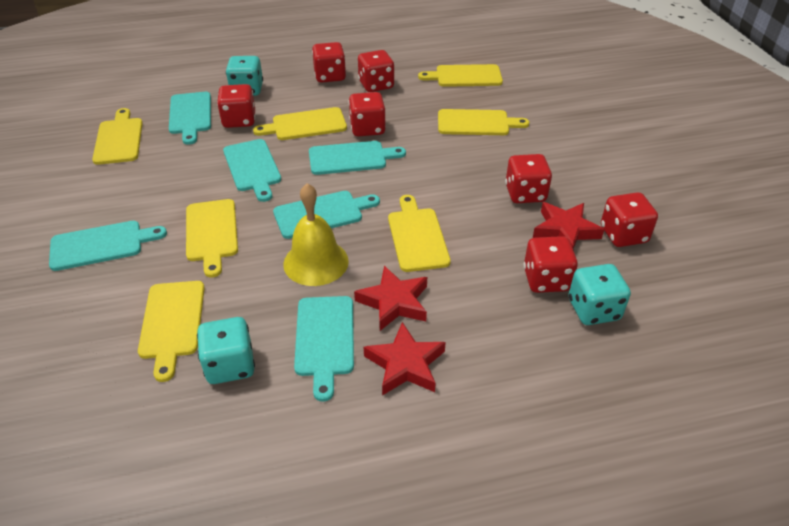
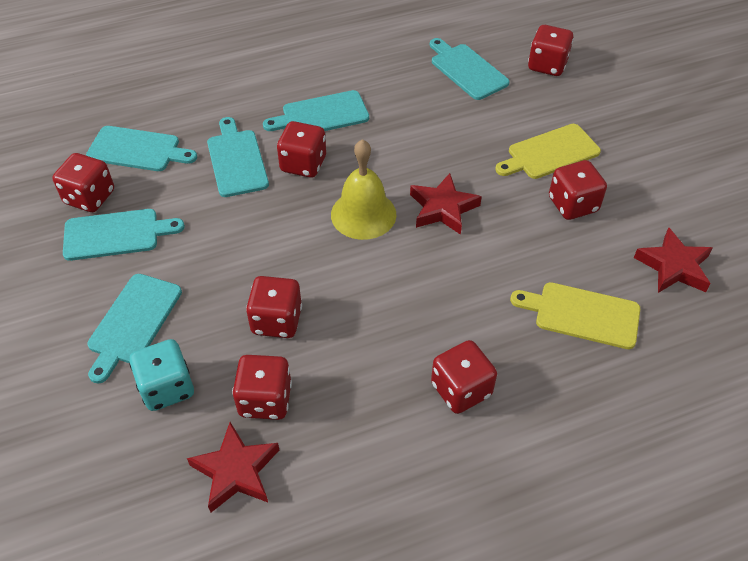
turquoise dice: 3 -> 1
yellow cutting board: 7 -> 2

